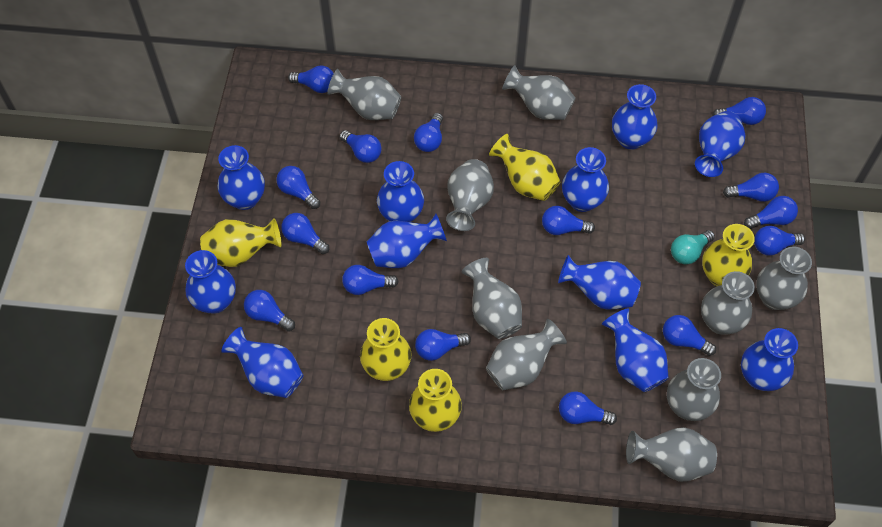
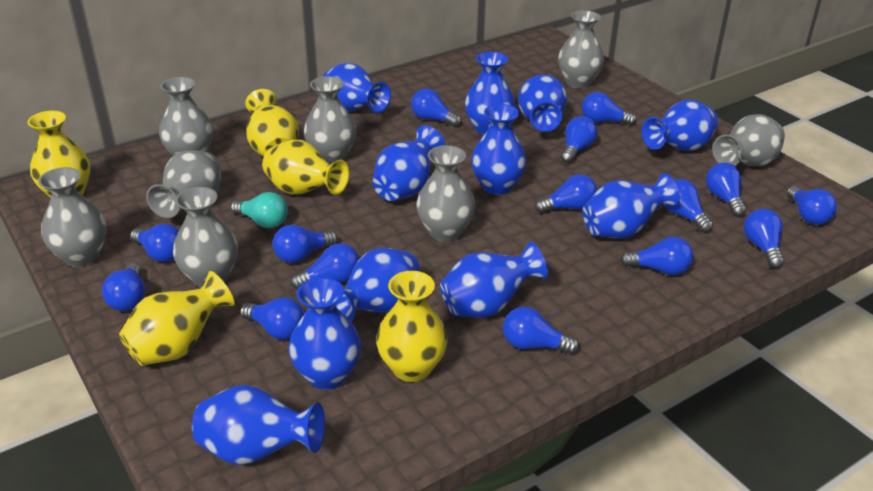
grey vase: 9 -> 8

